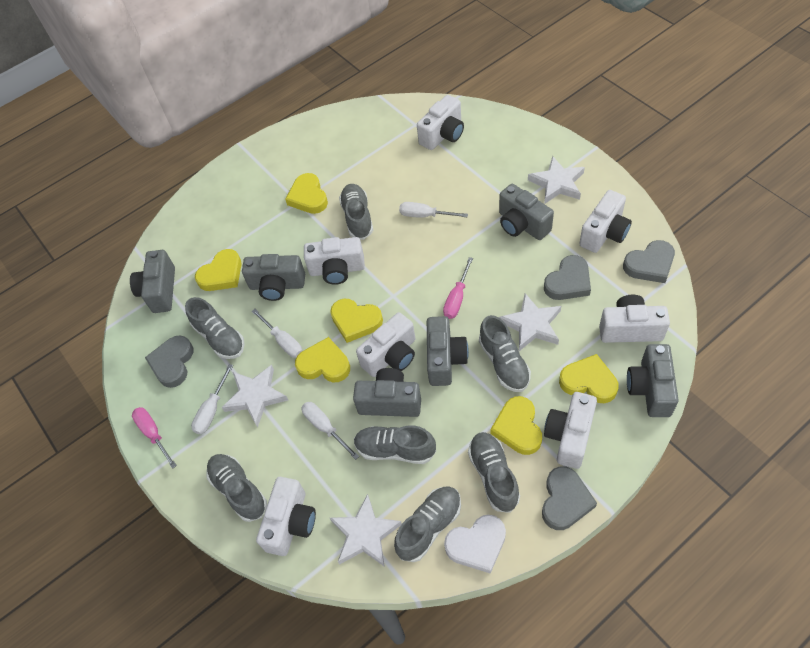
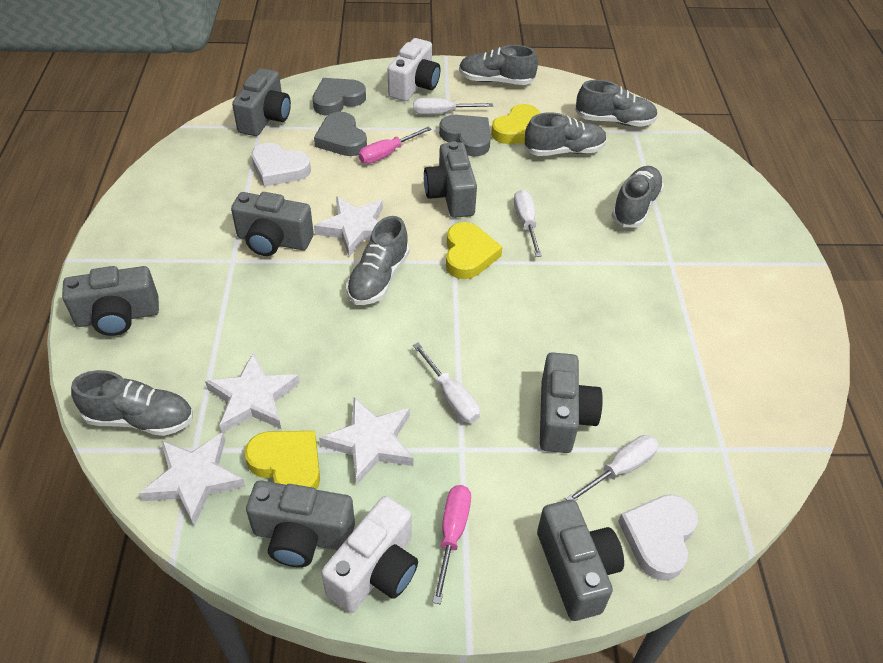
grey camera: 6 -> 7
grey heart: 4 -> 3
grey shoe: 7 -> 6
white camera: 7 -> 2
white heart: 1 -> 2
yellow heart: 6 -> 3

